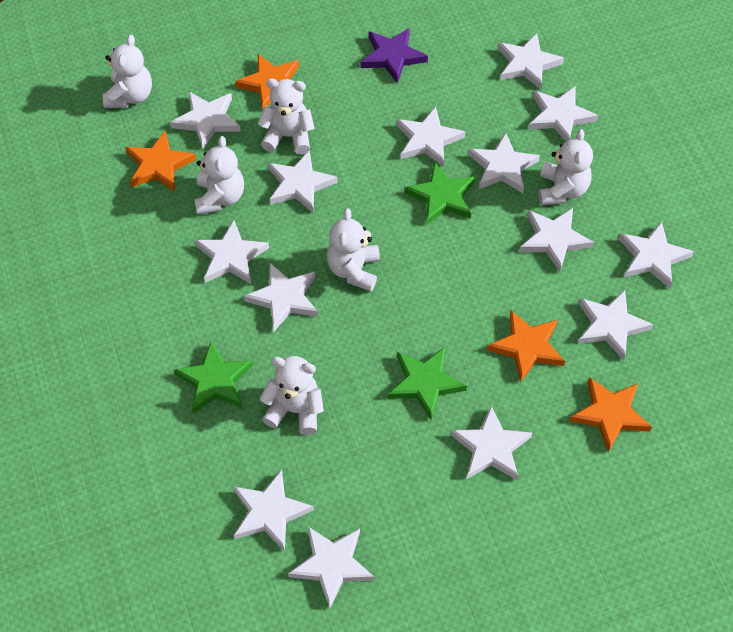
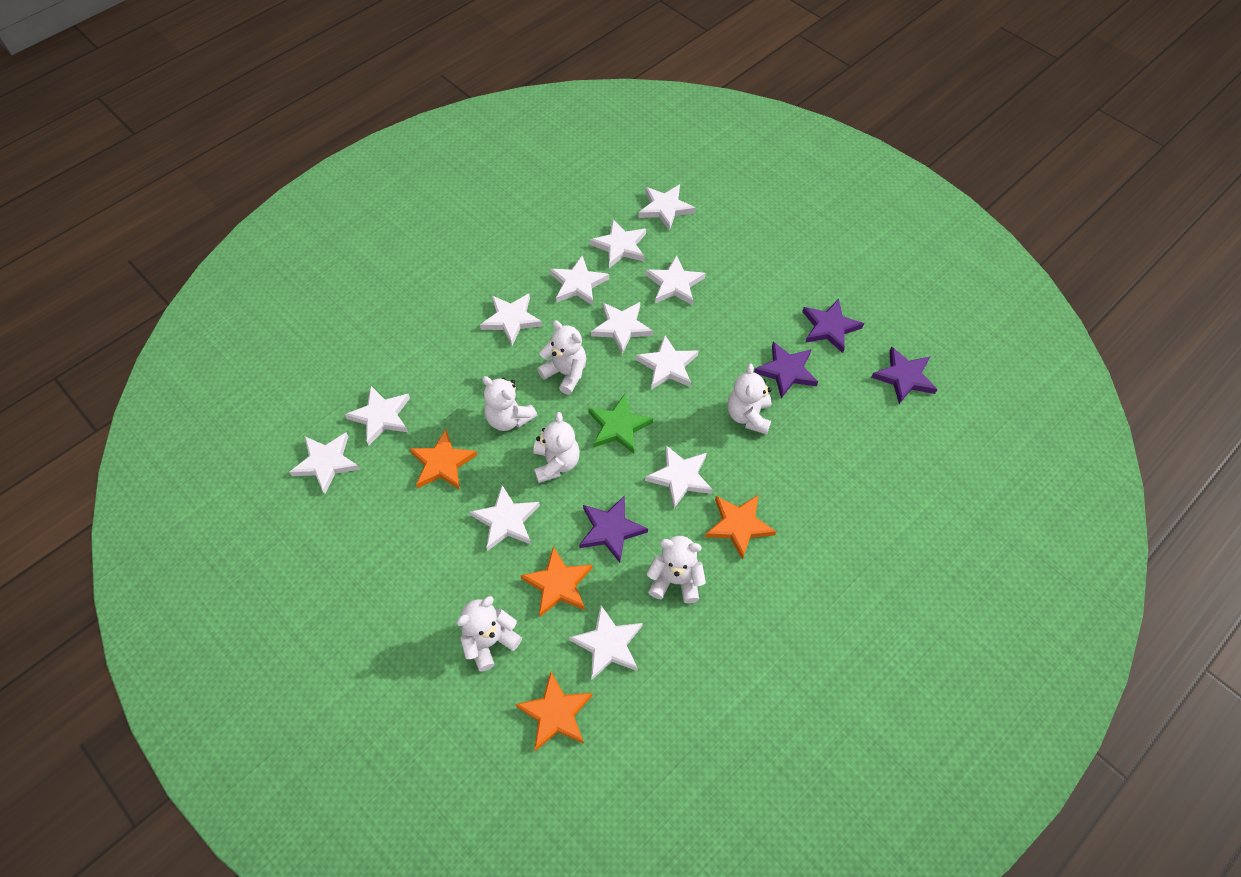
green star: 3 -> 1
purple star: 1 -> 4
white star: 14 -> 12

